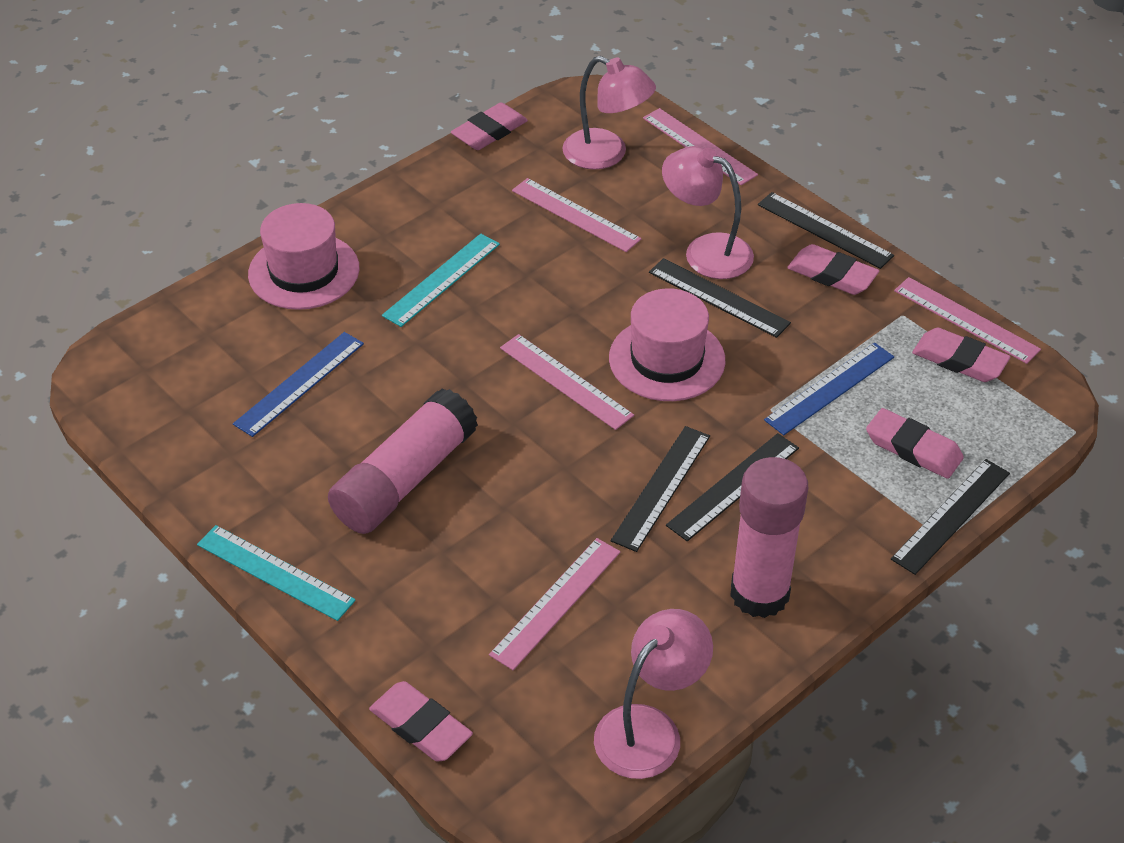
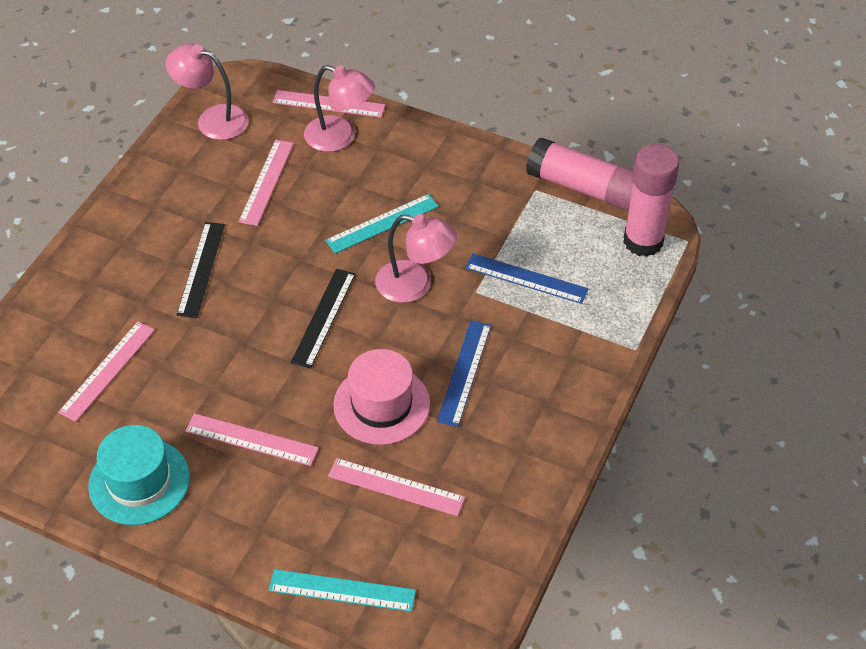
black ruler: 5 -> 2
pink eraser: 5 -> 0
pink hat: 2 -> 1
turquoise hat: 0 -> 1

